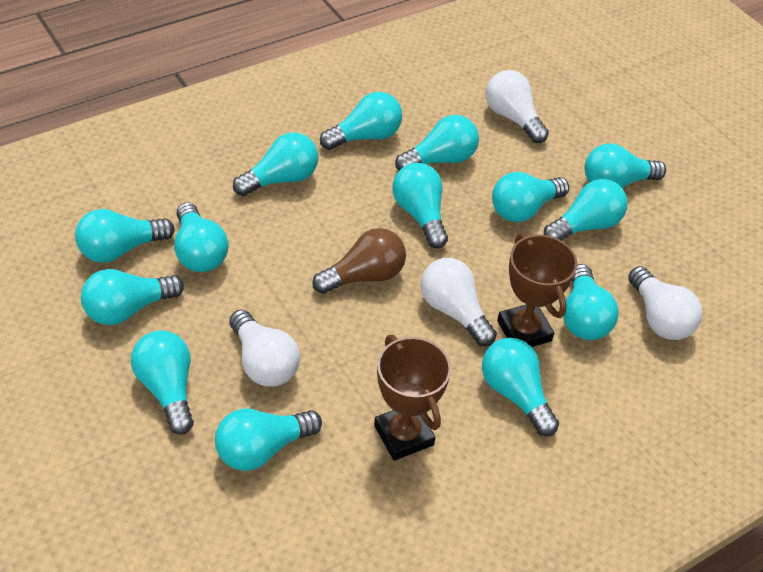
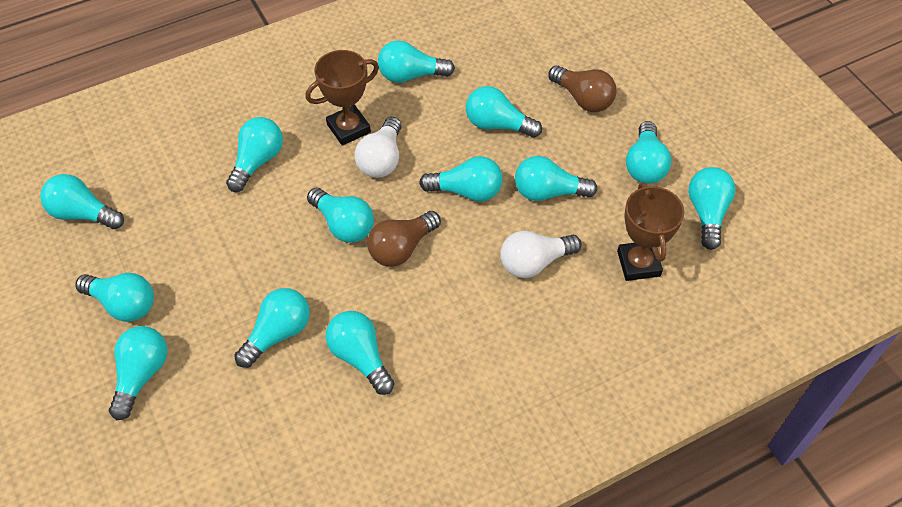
brown light bulb: 1 -> 2
turquoise light bulb: 14 -> 13
white light bulb: 4 -> 2

